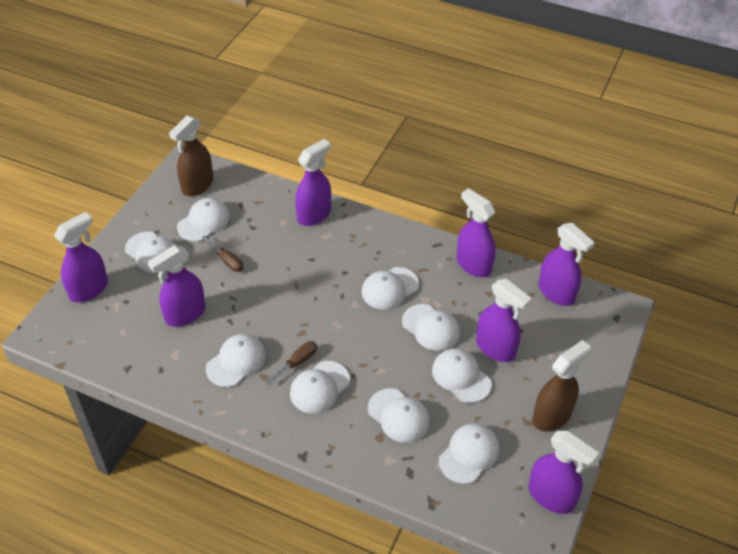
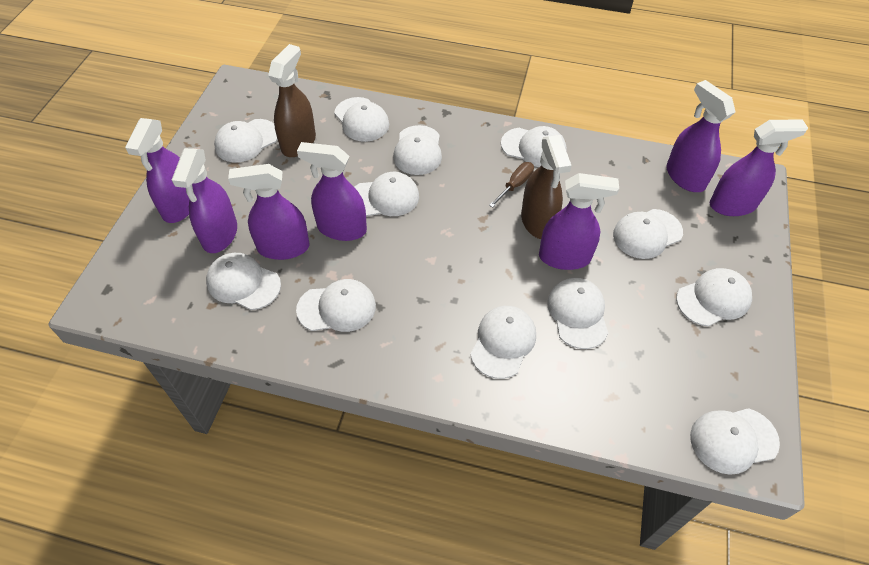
brown screwdriver: 2 -> 1
white cap: 9 -> 12

